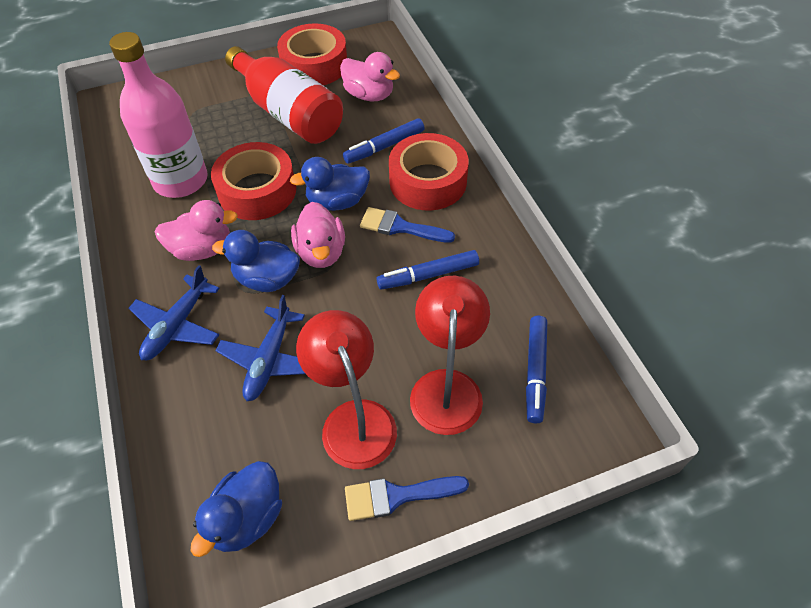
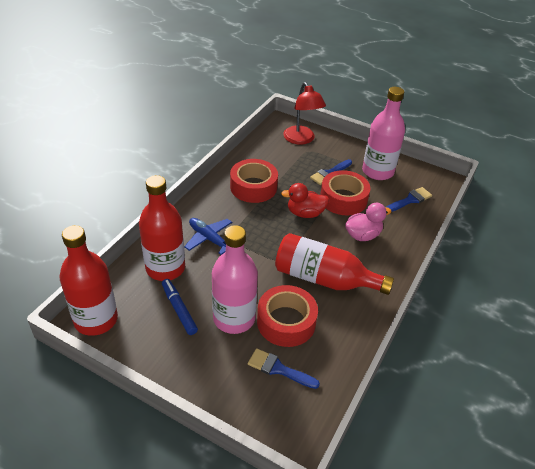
blue brush: 2 -> 3
blue duck: 3 -> 0
blue marker: 3 -> 1
blue plane: 2 -> 1
pink bottle: 1 -> 2
pink duck: 3 -> 1
red bottle: 1 -> 3
red duck: 0 -> 1
red lamp: 2 -> 1

